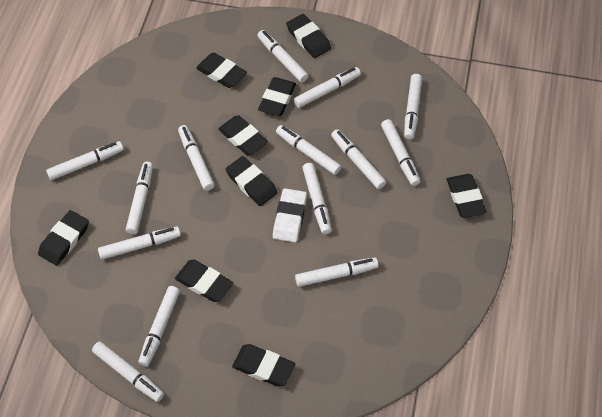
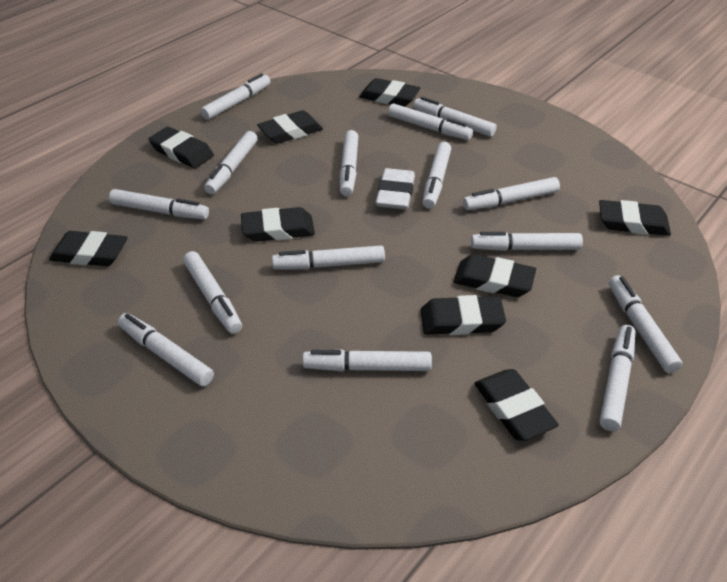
white marker: 14 -> 15

